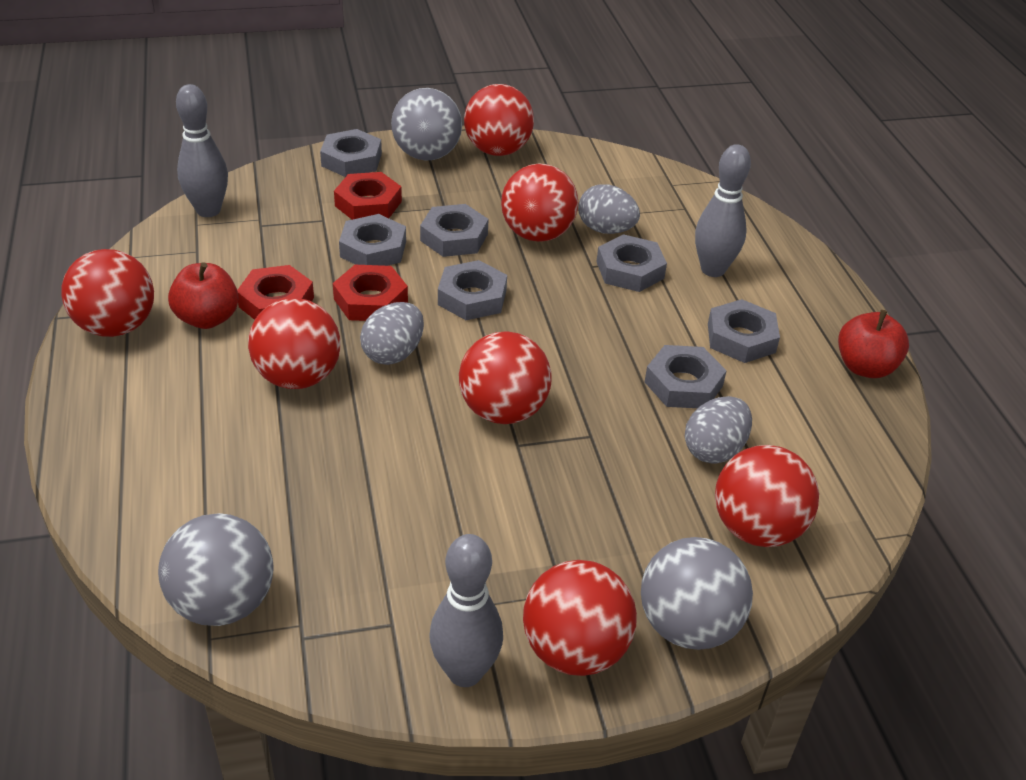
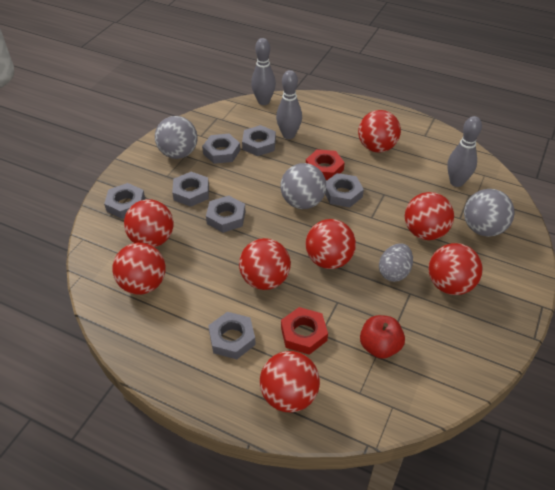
grey egg: 3 -> 1
red apple: 2 -> 1
red ball: 7 -> 8
red nut: 3 -> 2

